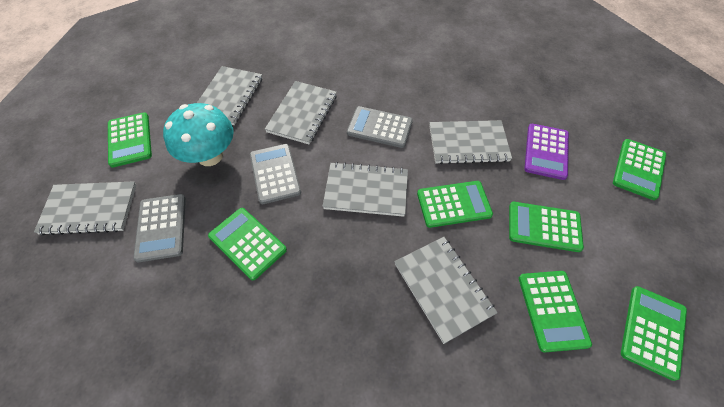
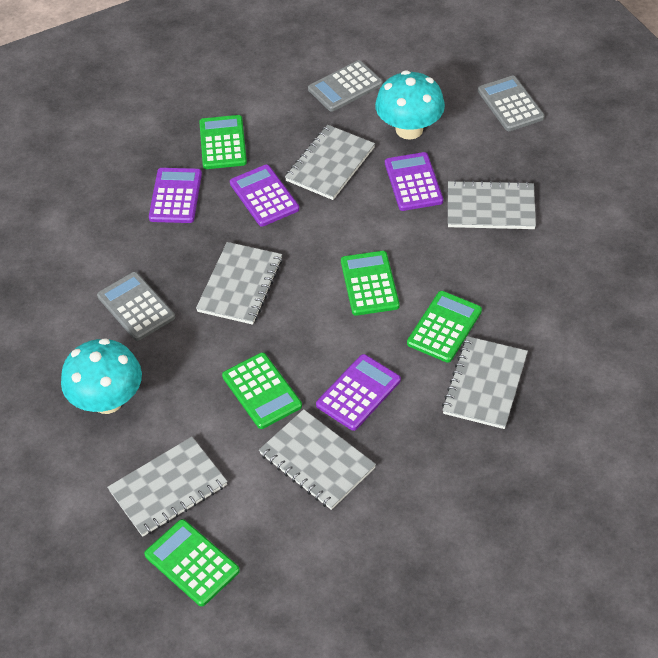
green calculator: 7 -> 5
purple calculator: 1 -> 4
turquoise mushroom: 1 -> 2

